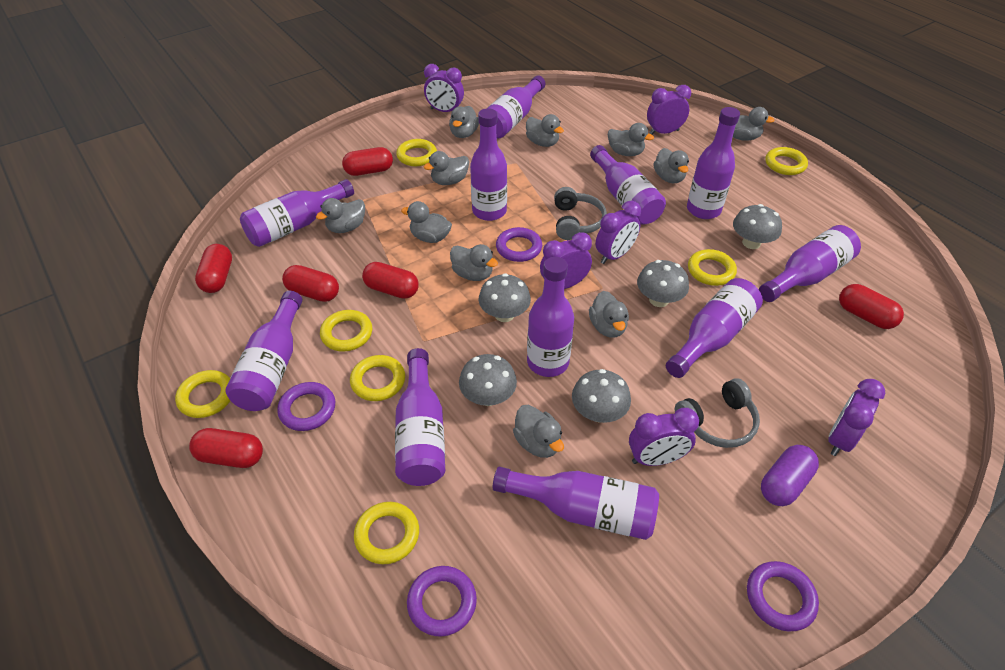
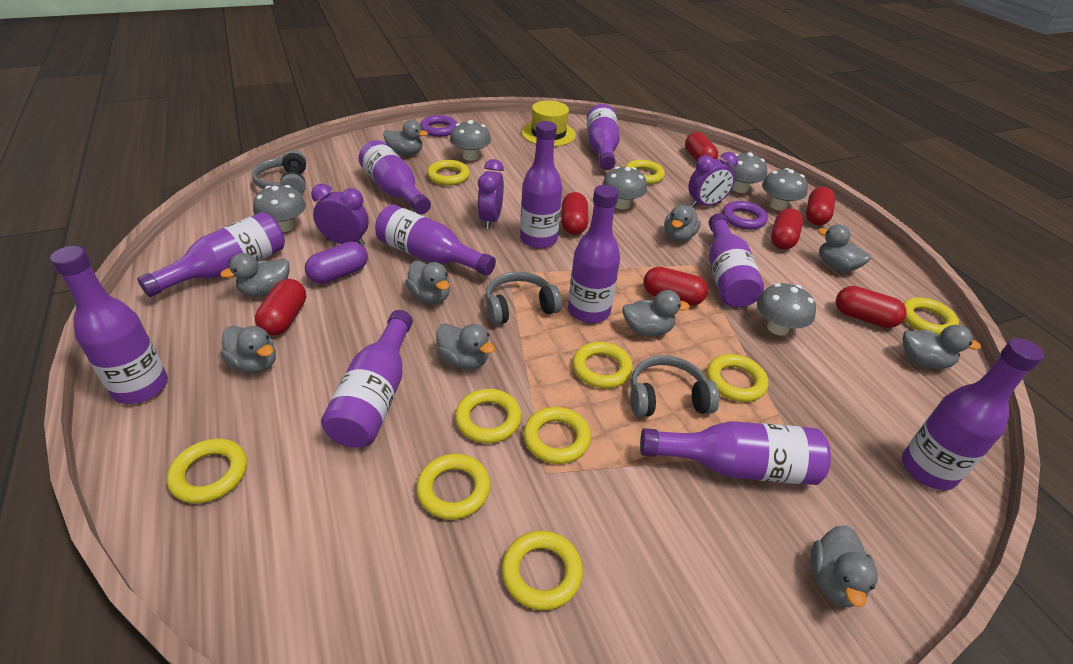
grey duck: 11 -> 10
grey headphones: 2 -> 3
grey mushroom: 5 -> 6
purple clock: 6 -> 3
purple ring: 4 -> 2
red capsule: 6 -> 7
yellow hat: 0 -> 1
yellow ring: 7 -> 10

